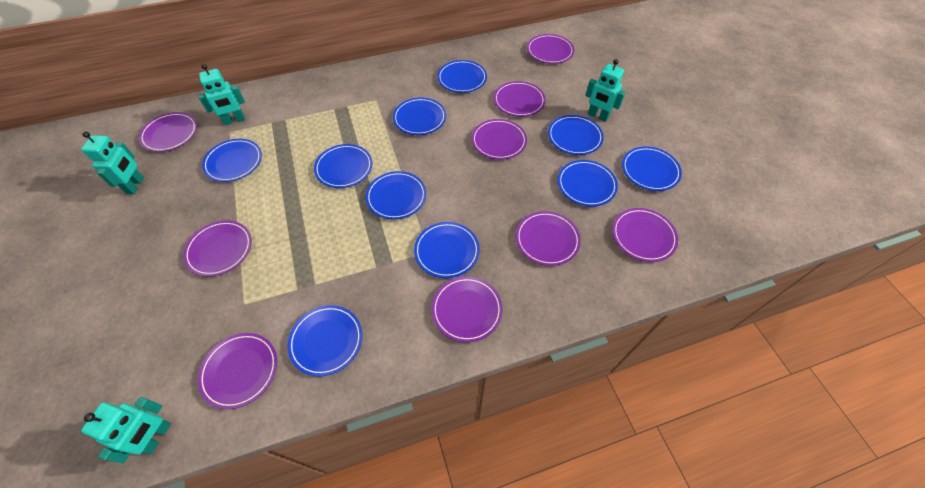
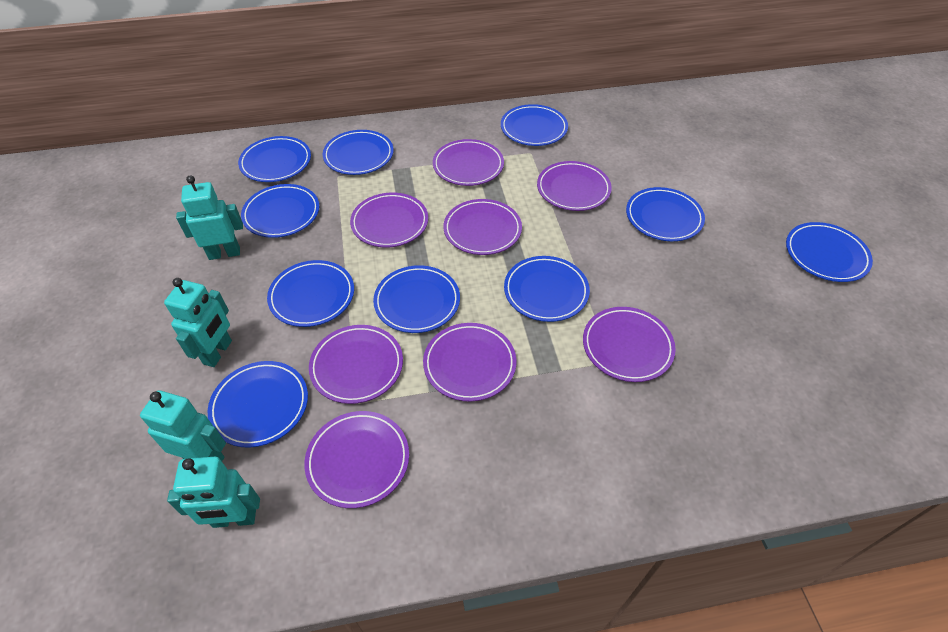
purple plate: 9 -> 8

